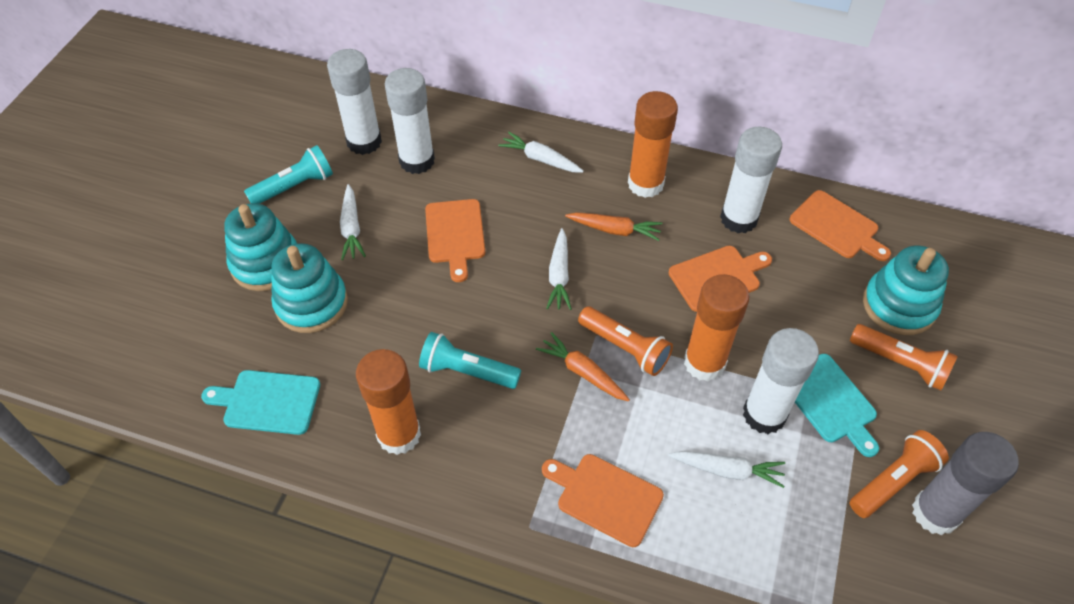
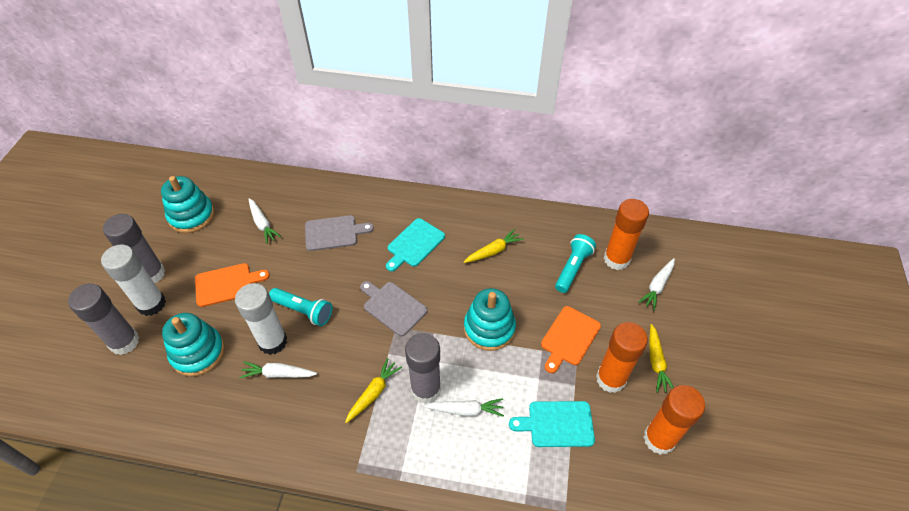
grey cutting board: 0 -> 2
grey glue stick: 1 -> 3
orange carrot: 2 -> 0
orange cutting board: 4 -> 2
orange flashlight: 3 -> 0
white glue stick: 4 -> 2
yellow carrot: 0 -> 3

